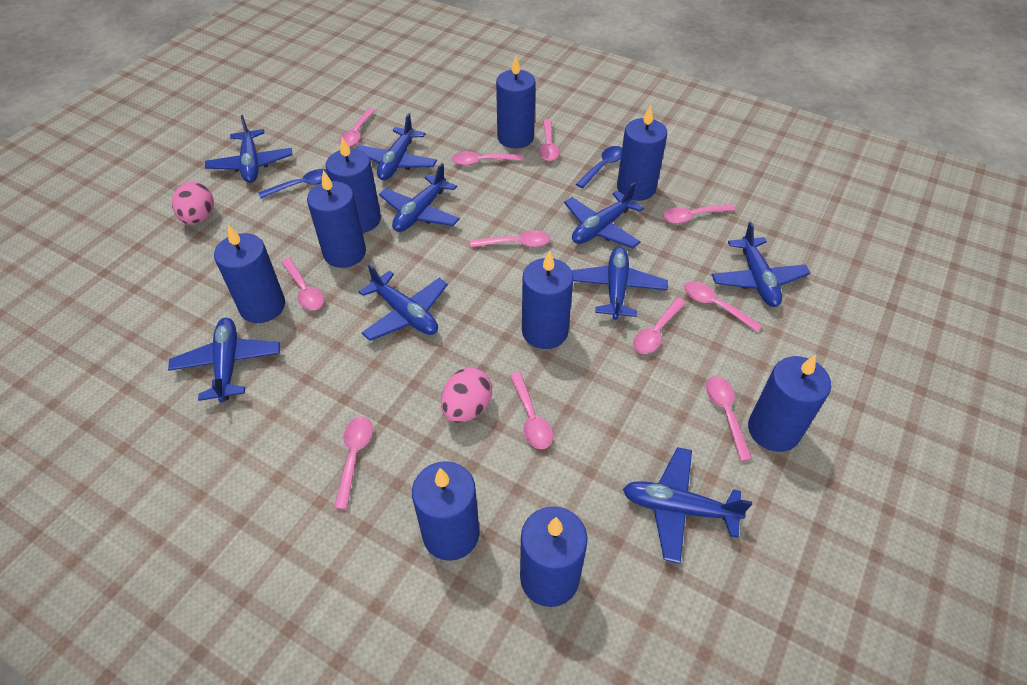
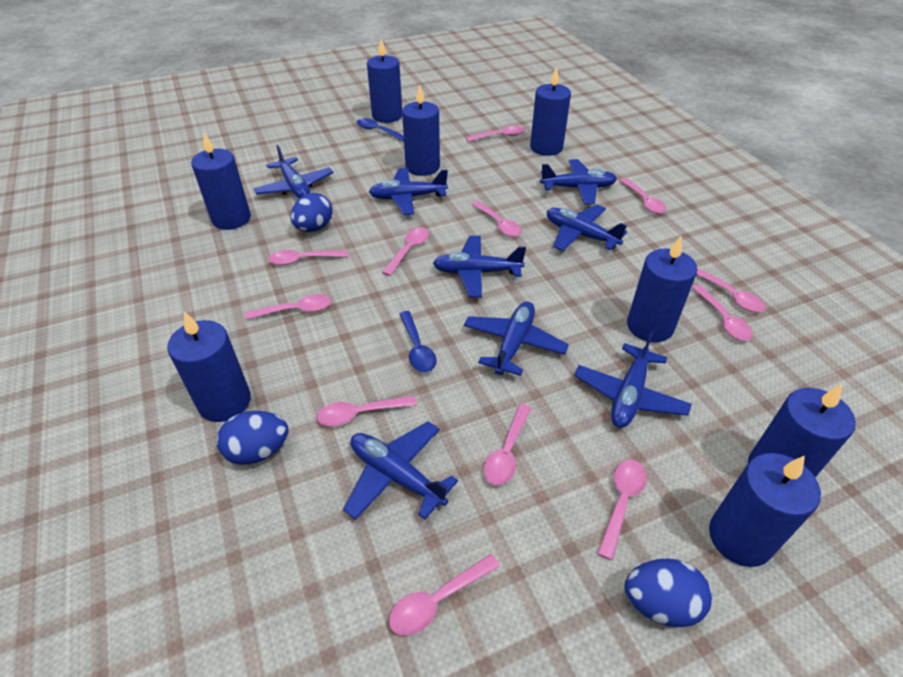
blue candle: 9 -> 8
blue egg: 0 -> 3
blue plane: 9 -> 8
pink egg: 2 -> 0
pink spoon: 11 -> 12

